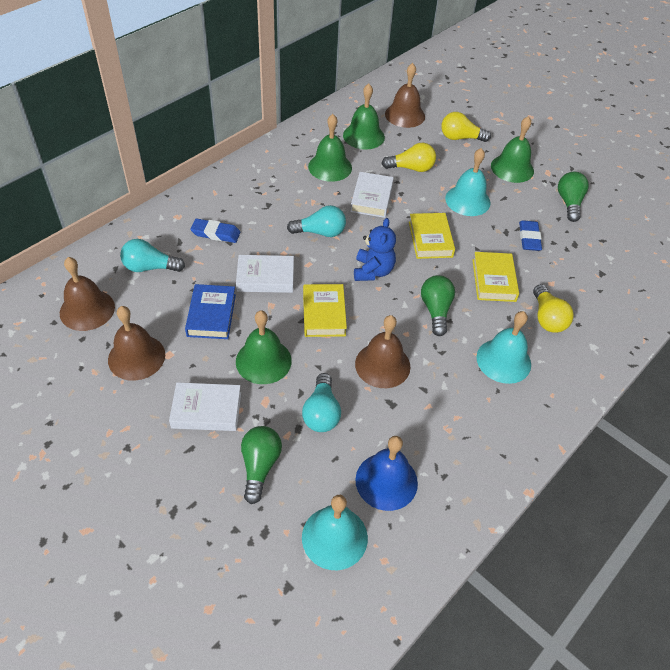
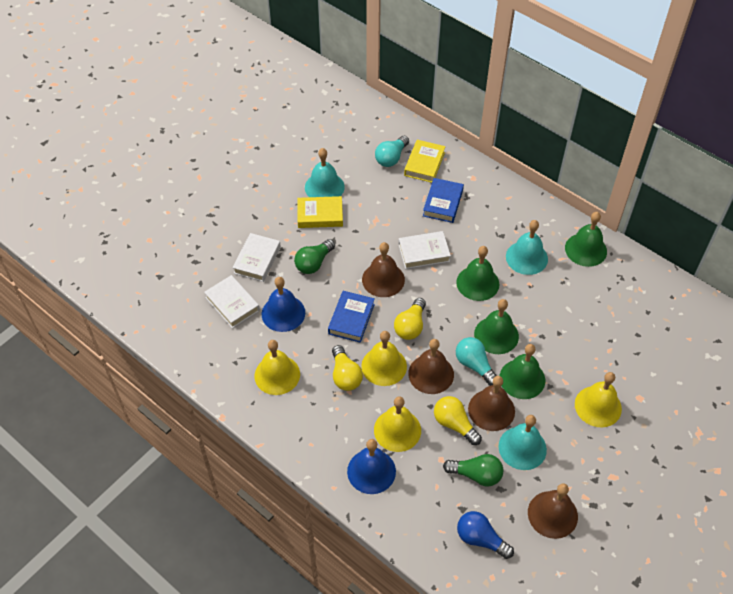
blue bell: 1 -> 2
blue book: 1 -> 2
blue eraser: 2 -> 0
blue light bulb: 0 -> 1
blue teddy bear: 1 -> 0
green light bulb: 3 -> 2
turquoise light bulb: 3 -> 2
yellow bell: 0 -> 4
yellow book: 3 -> 2

